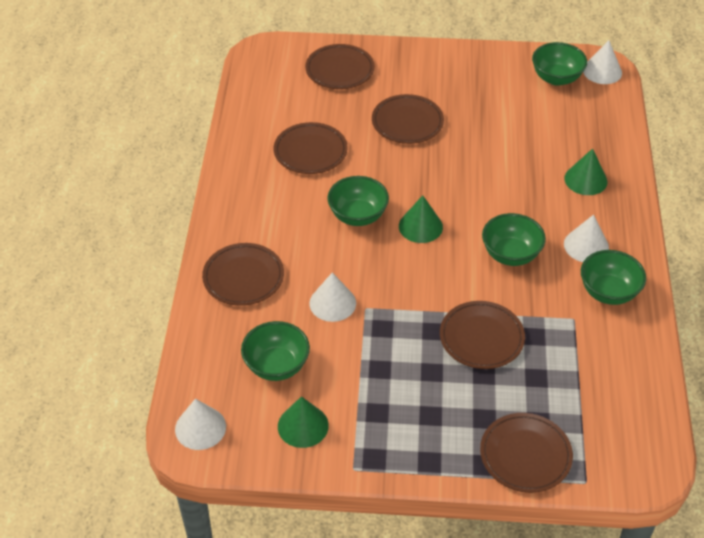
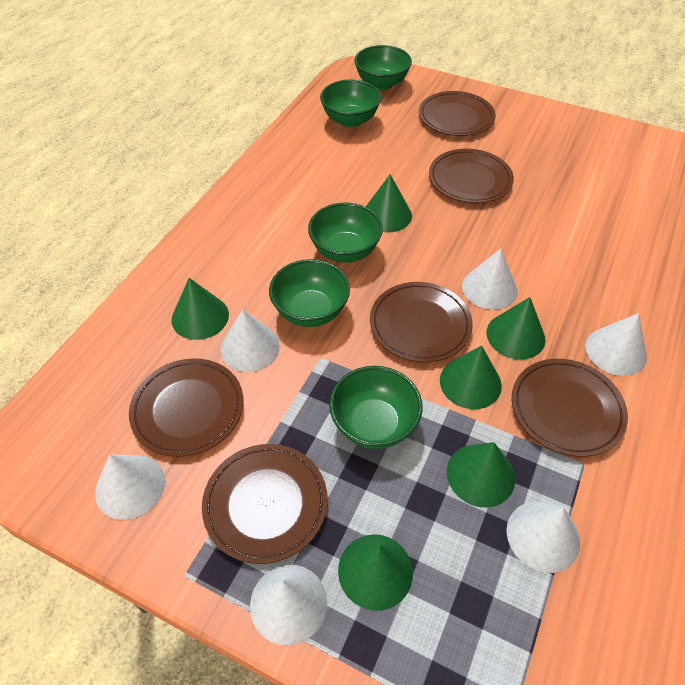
green cone: 3 -> 6
white cone: 4 -> 6

